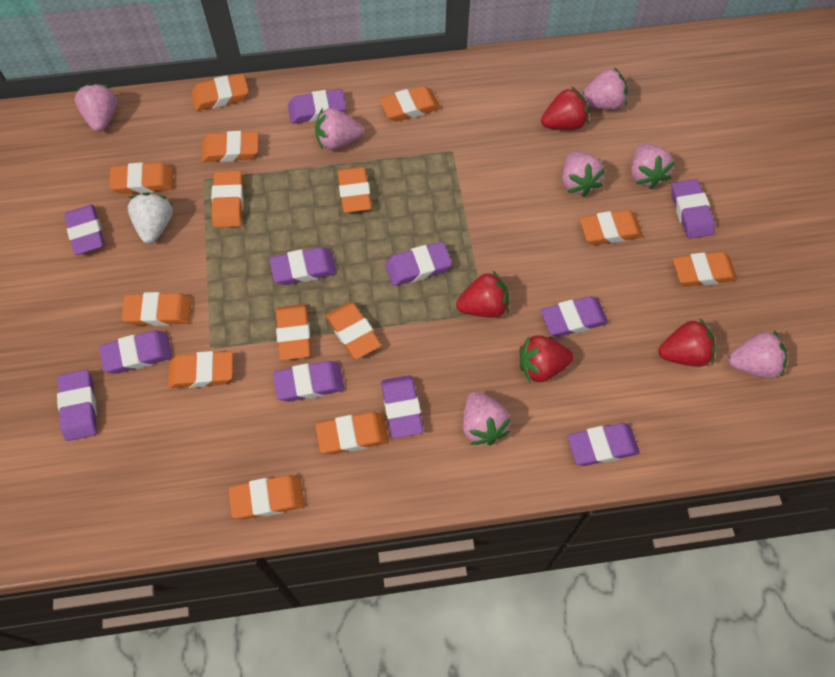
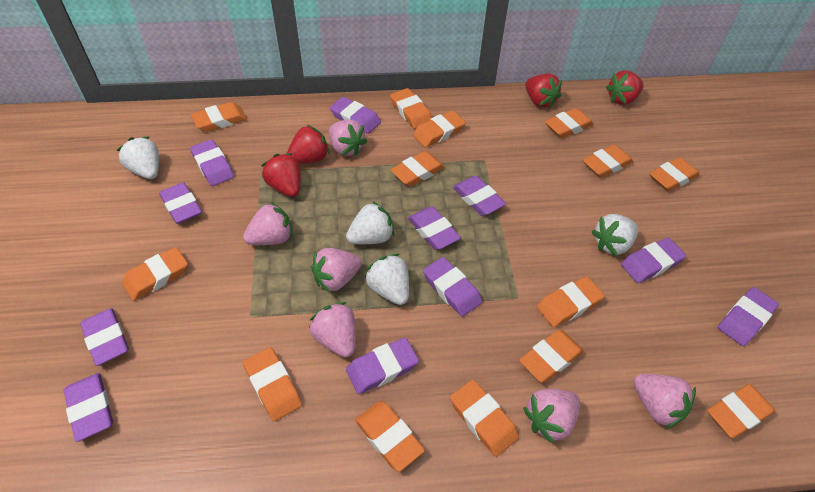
pink strawberry: 7 -> 6
white strawberry: 1 -> 4

